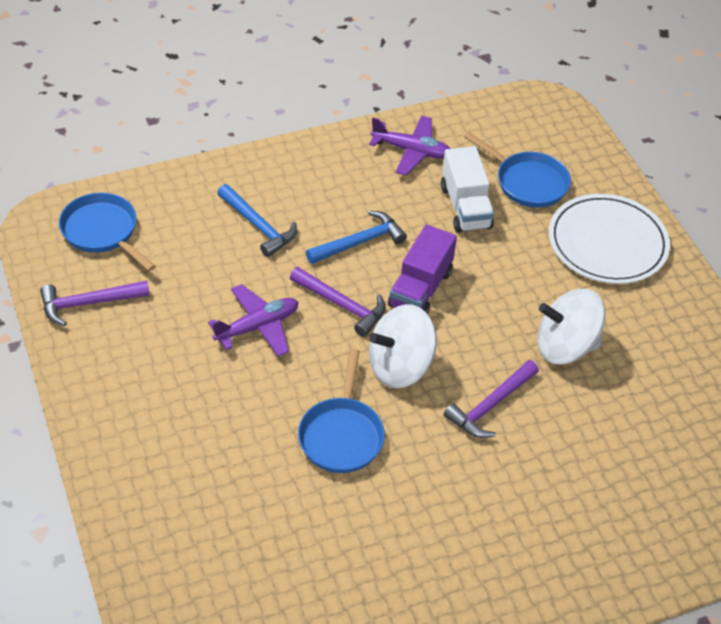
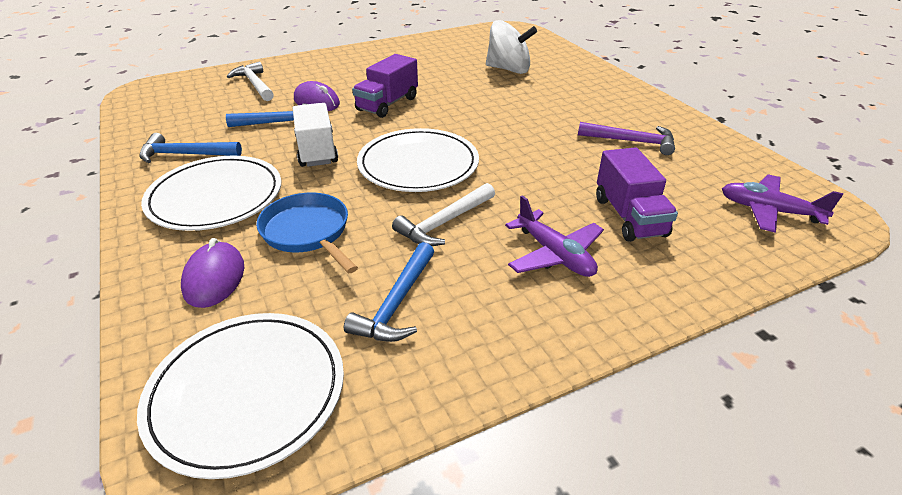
blue hammer: 2 -> 3
blue pan: 3 -> 1
purple hammer: 3 -> 1
purple mouse: 0 -> 2
purple truck: 1 -> 2
white hammer: 0 -> 2
white plate: 1 -> 3
white spinning top: 2 -> 1

